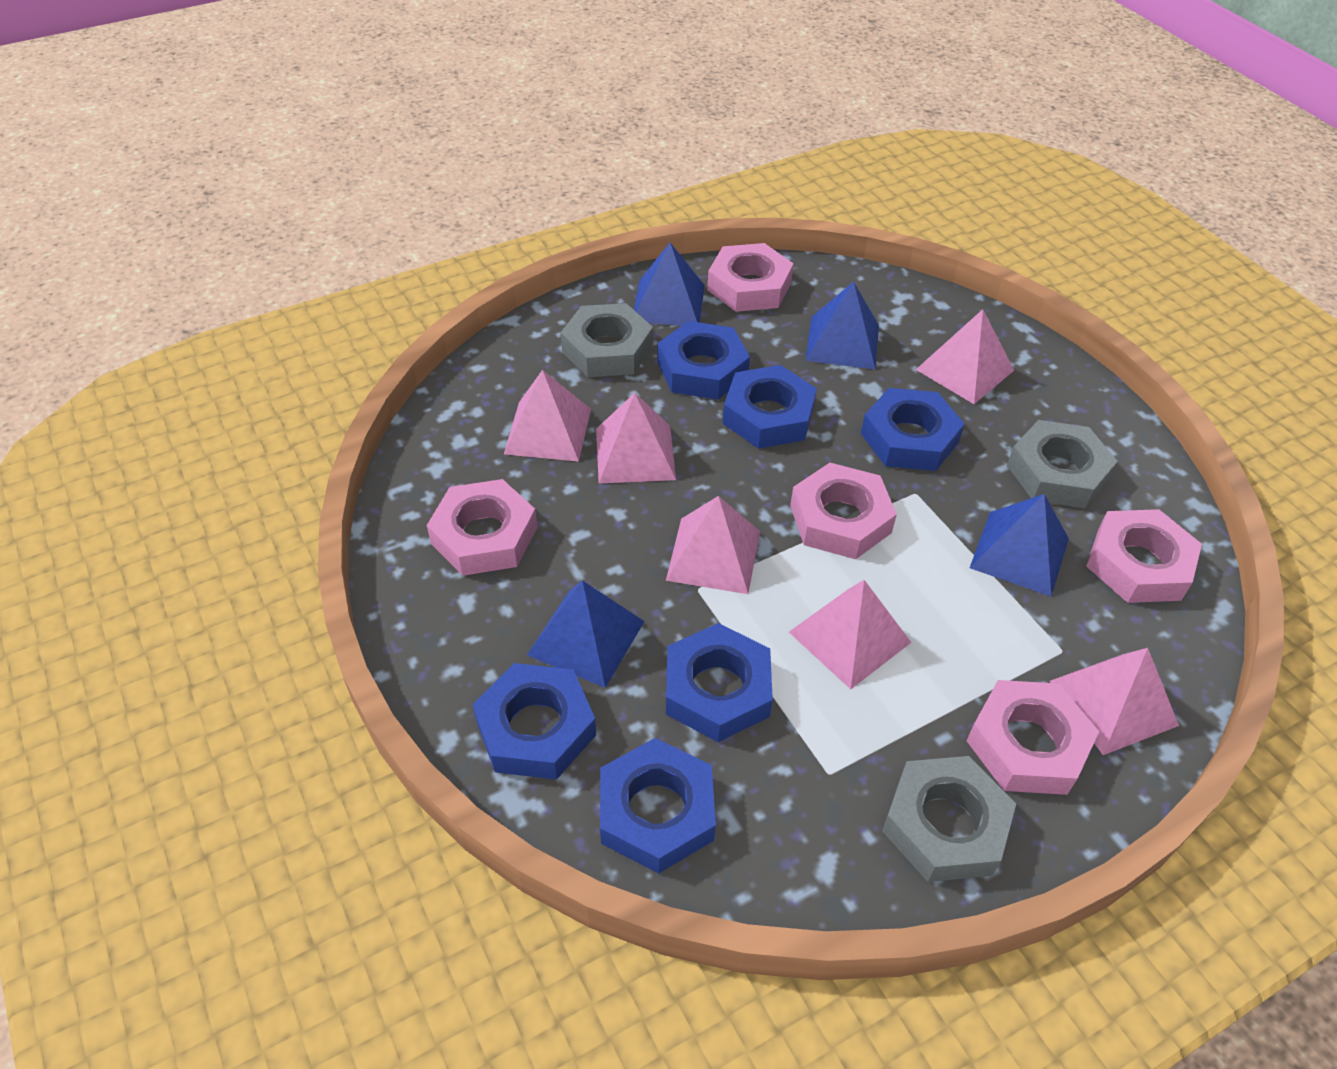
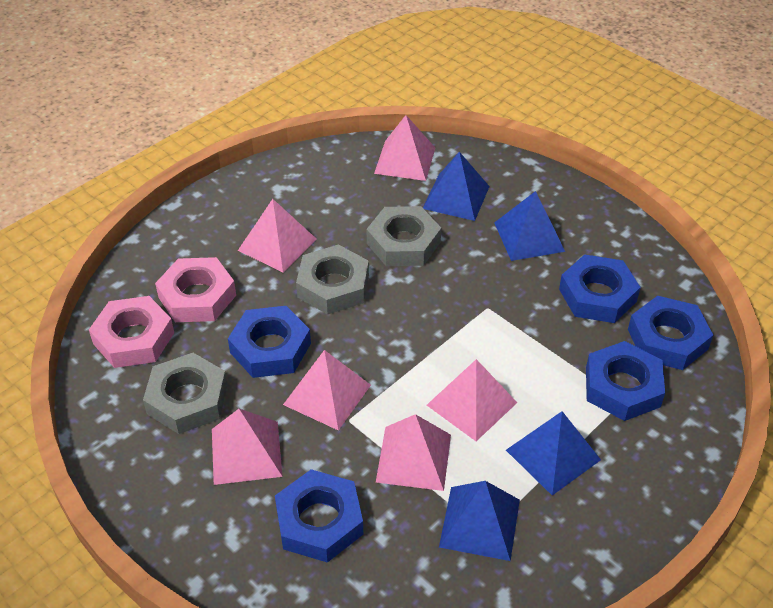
blue nut: 6 -> 5
pink nut: 5 -> 2

